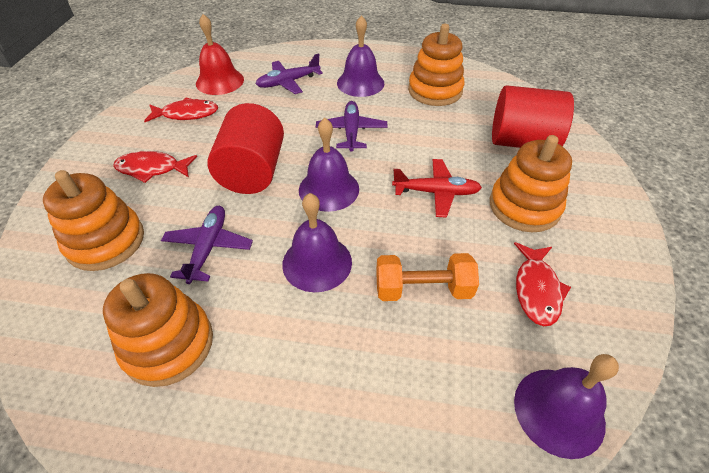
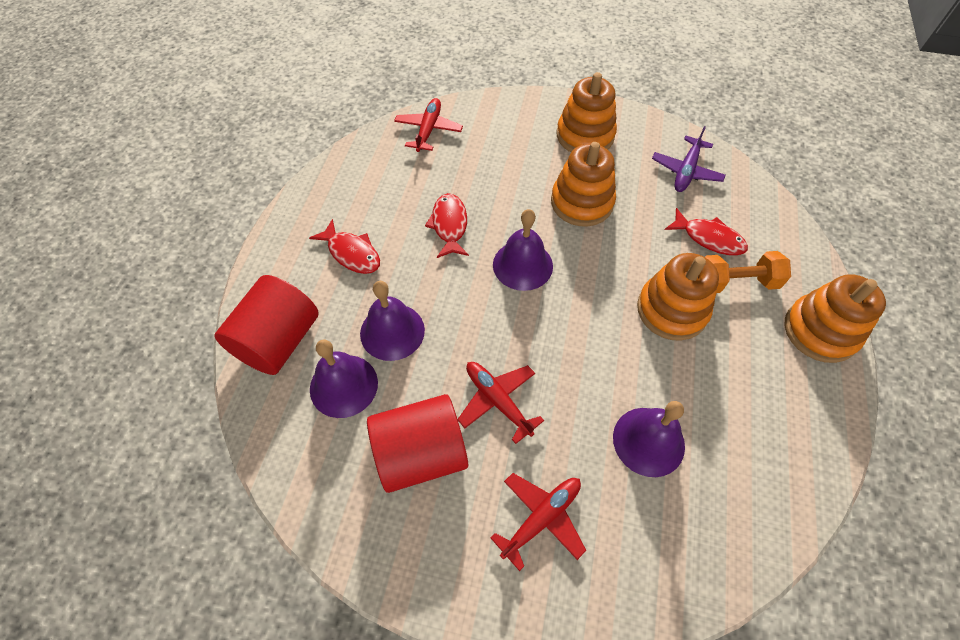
purple plane: 3 -> 1
red bell: 1 -> 0
red plane: 1 -> 3

